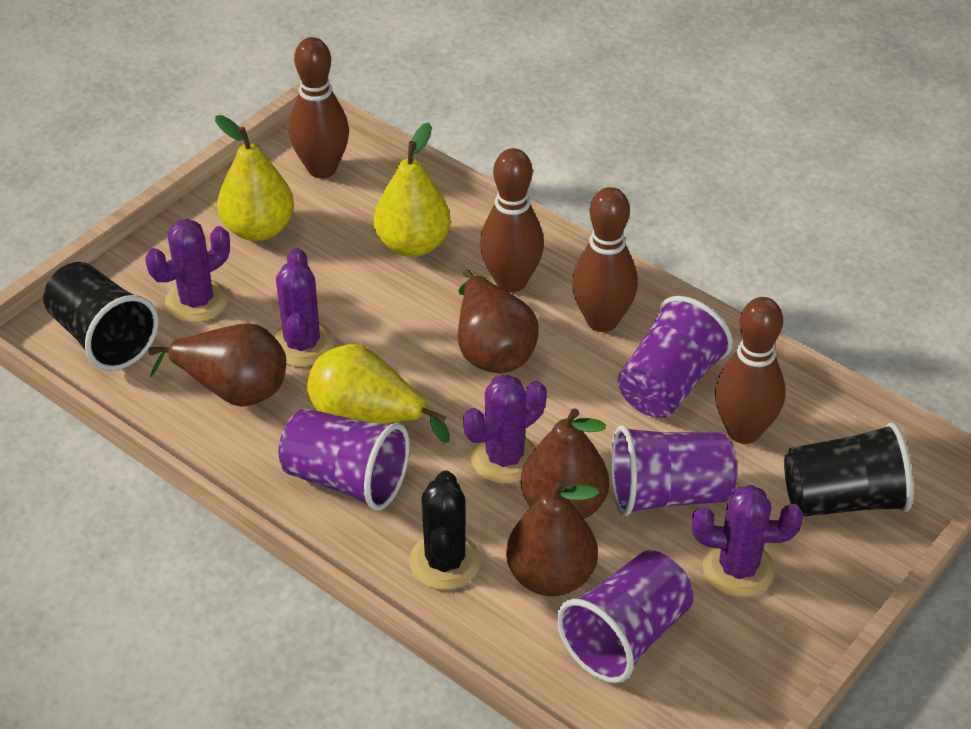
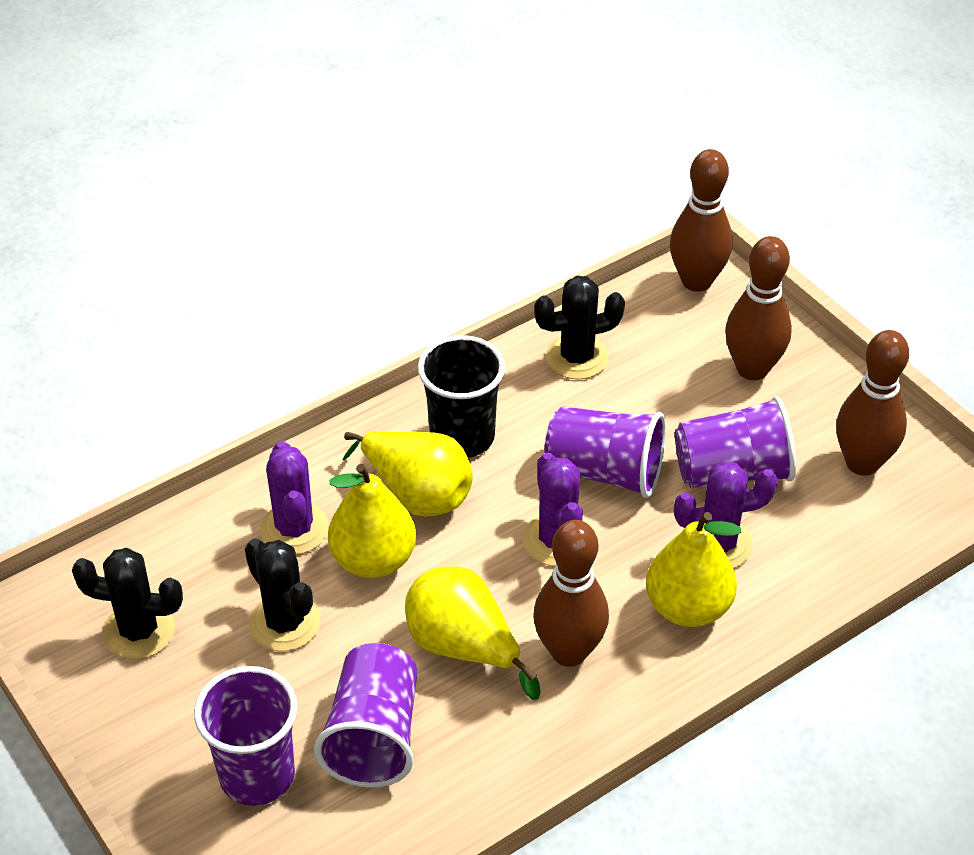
black cactus: 1 -> 3
black cup: 2 -> 1
brown pear: 4 -> 0
purple cactus: 4 -> 3
yellow pear: 3 -> 4

